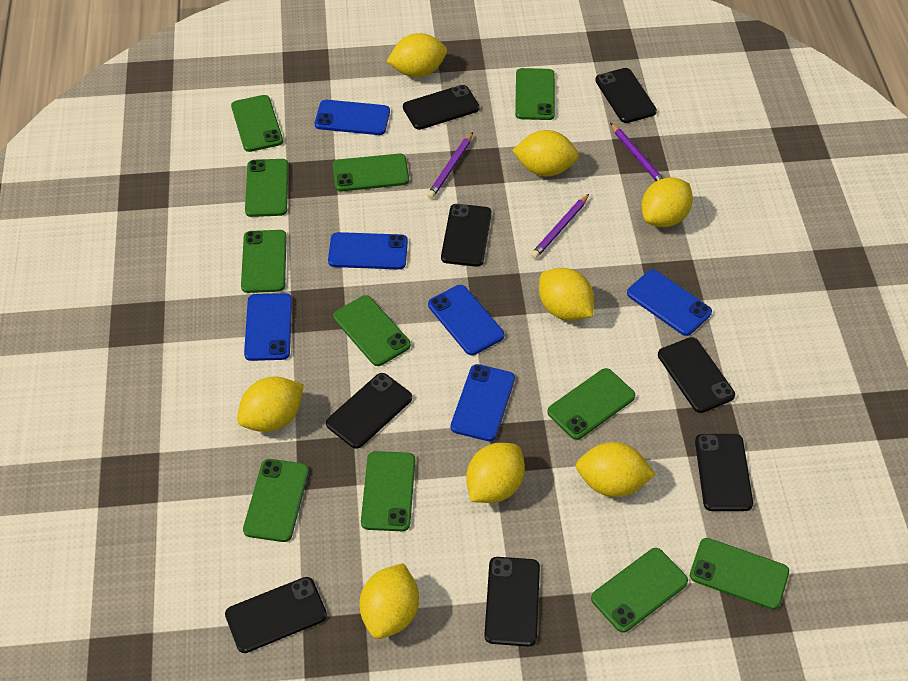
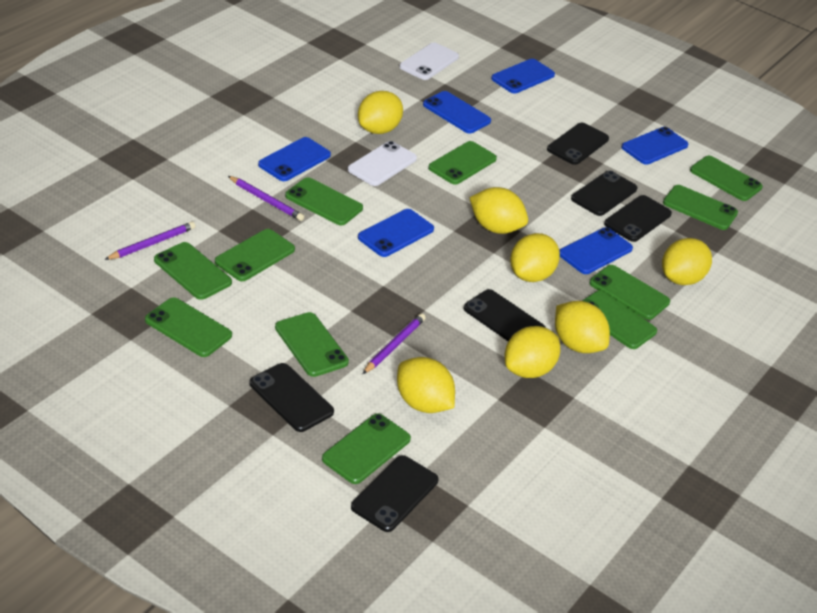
black phone: 8 -> 6
white phone: 0 -> 2
yellow lemon: 8 -> 7

